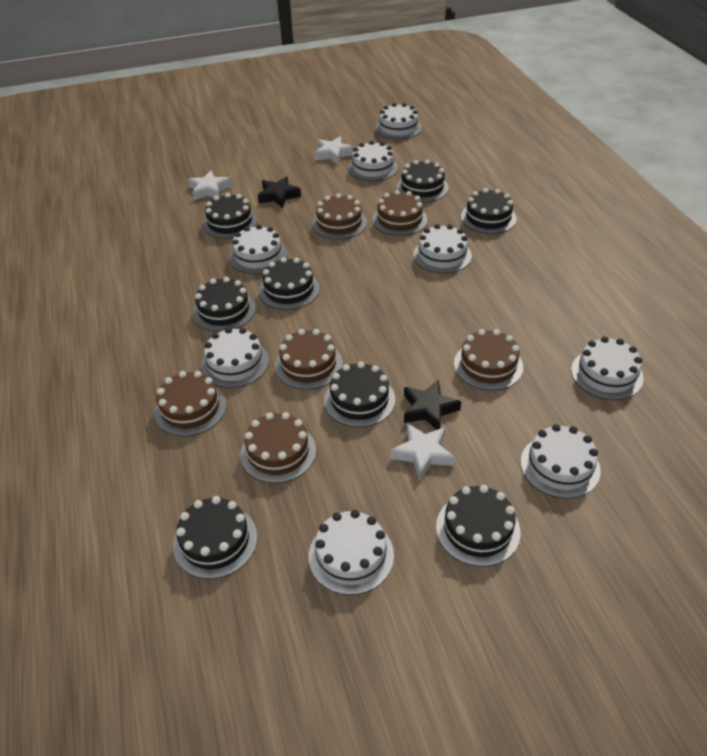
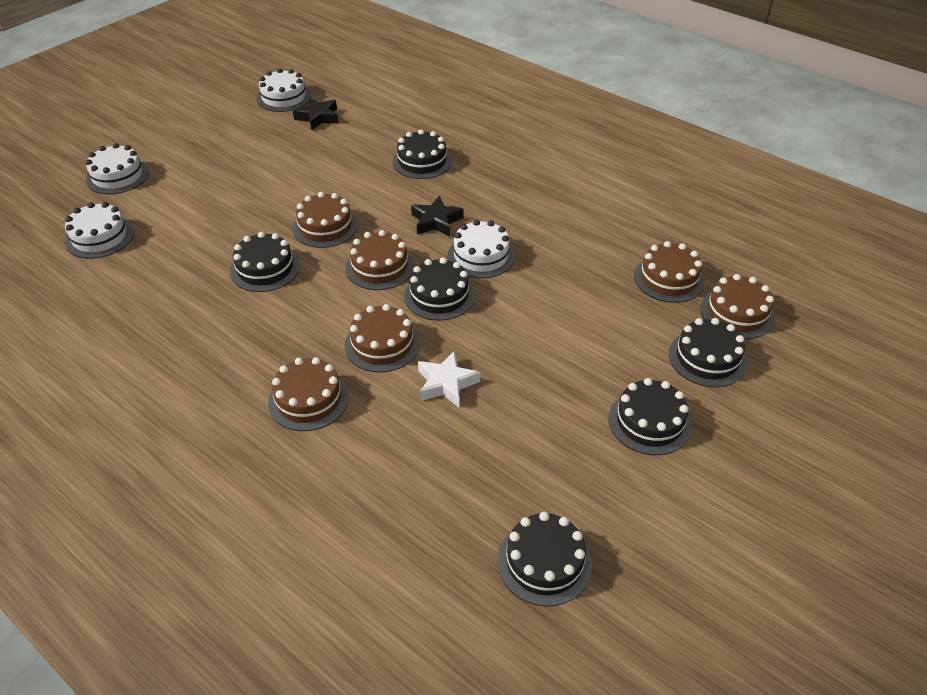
black cake: 8 -> 6
white cake: 8 -> 4
white star: 3 -> 1

